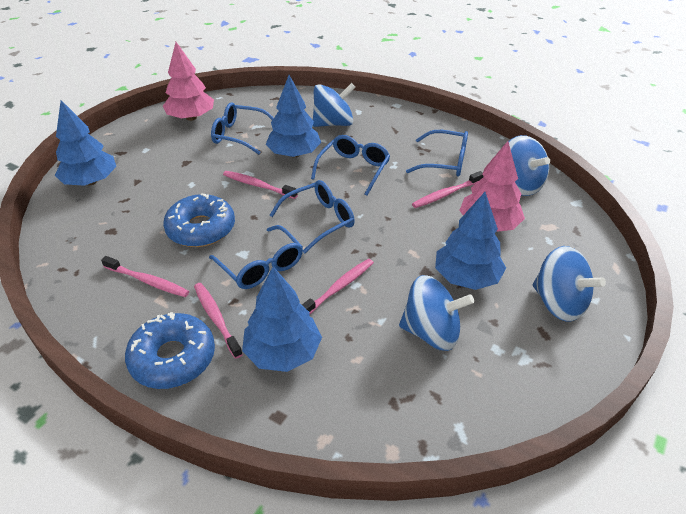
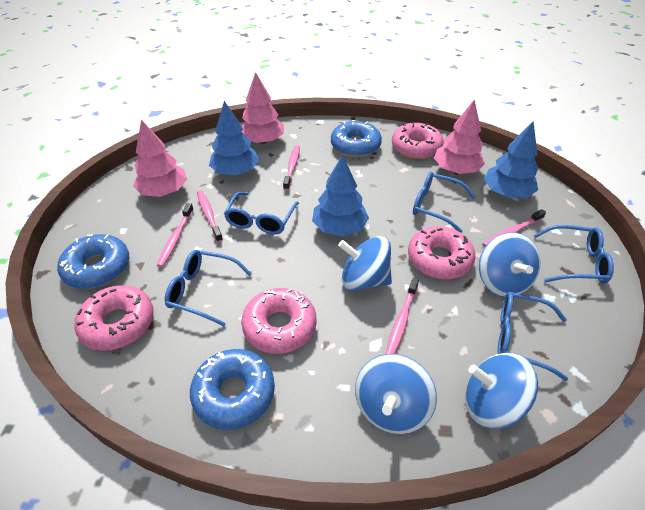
blue donut: 2 -> 3
blue tree: 4 -> 3
pink donut: 0 -> 4
pink tree: 2 -> 3

